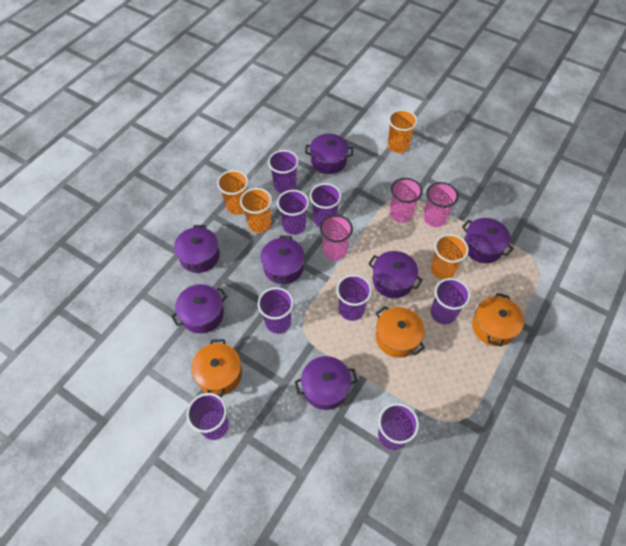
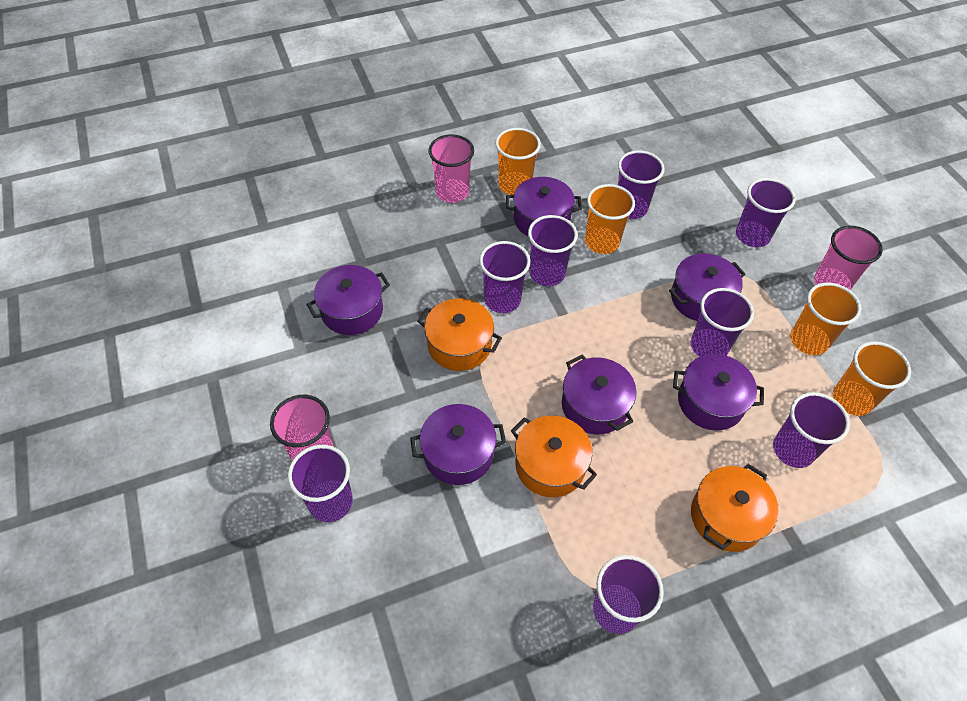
purple pot: 7 -> 6

